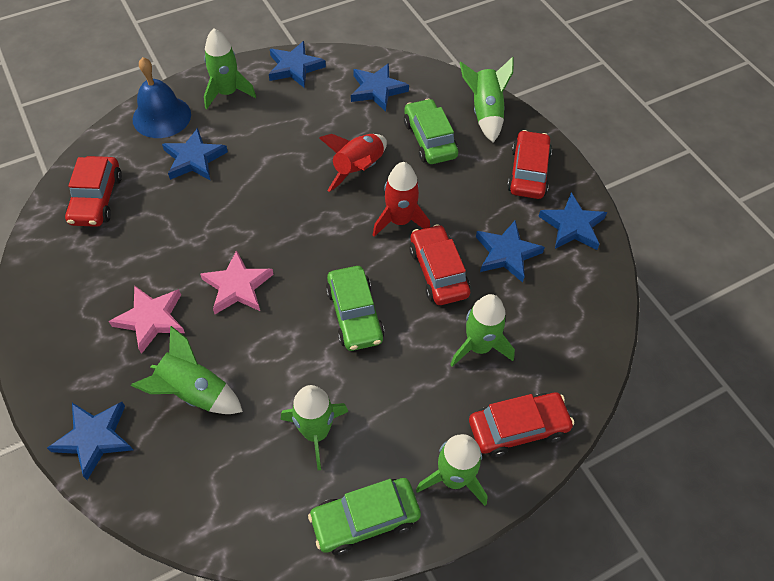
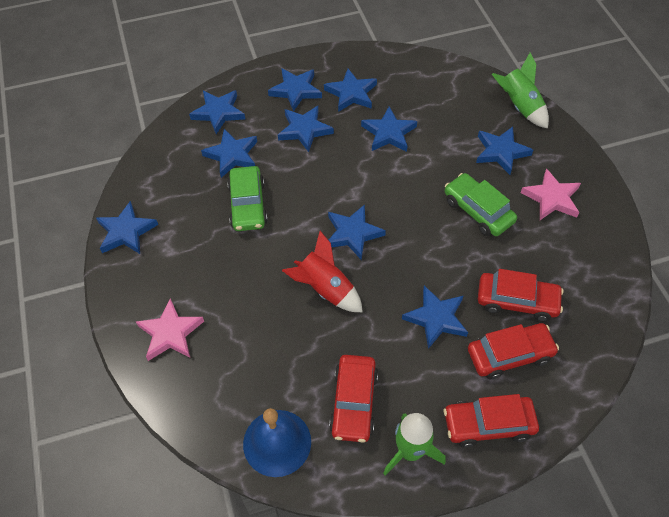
blue star: 6 -> 10
green car: 3 -> 2
green rocket: 6 -> 2
red rocket: 2 -> 1

